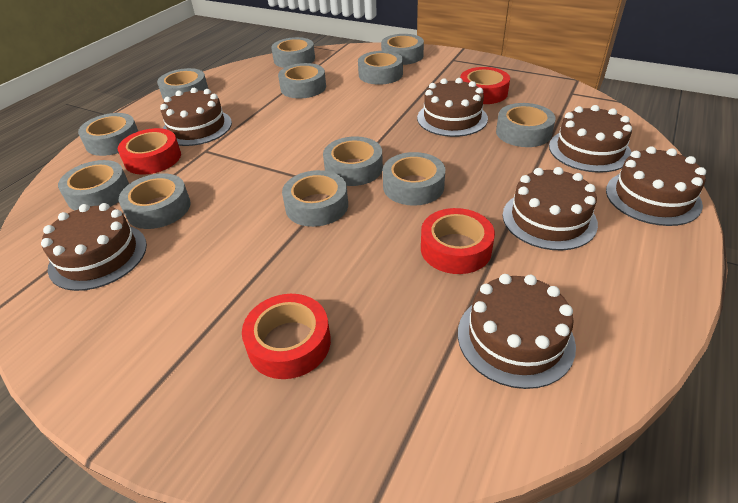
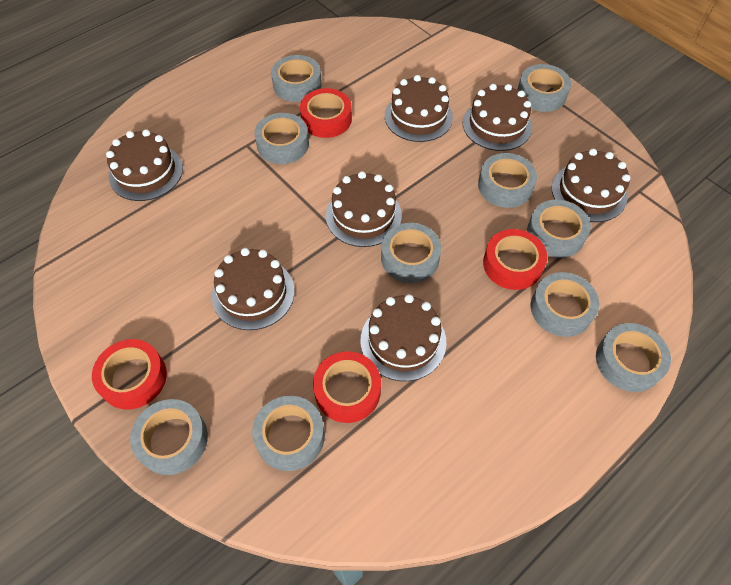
grey tape: 12 -> 10

